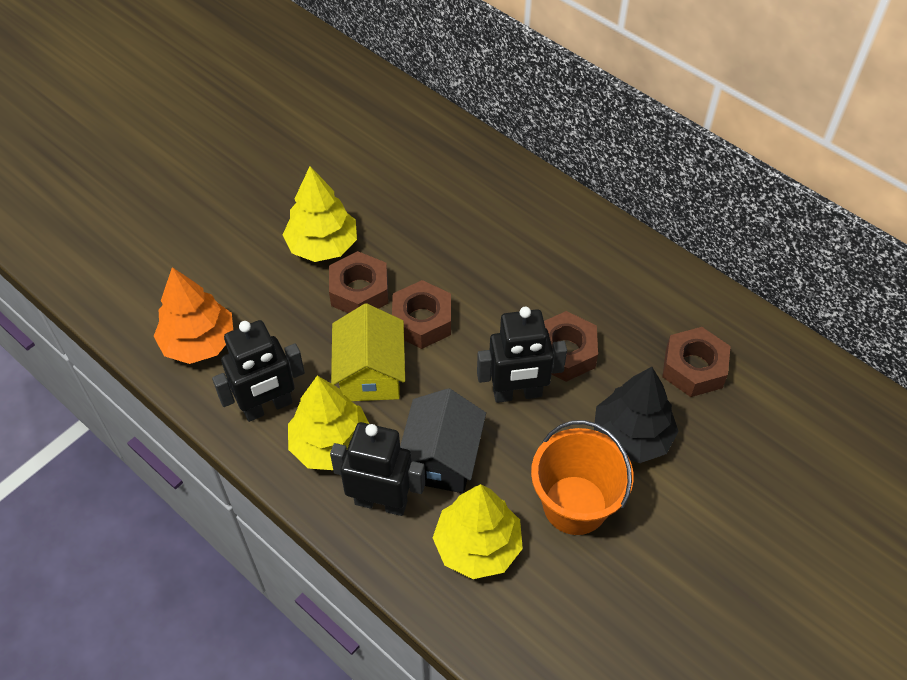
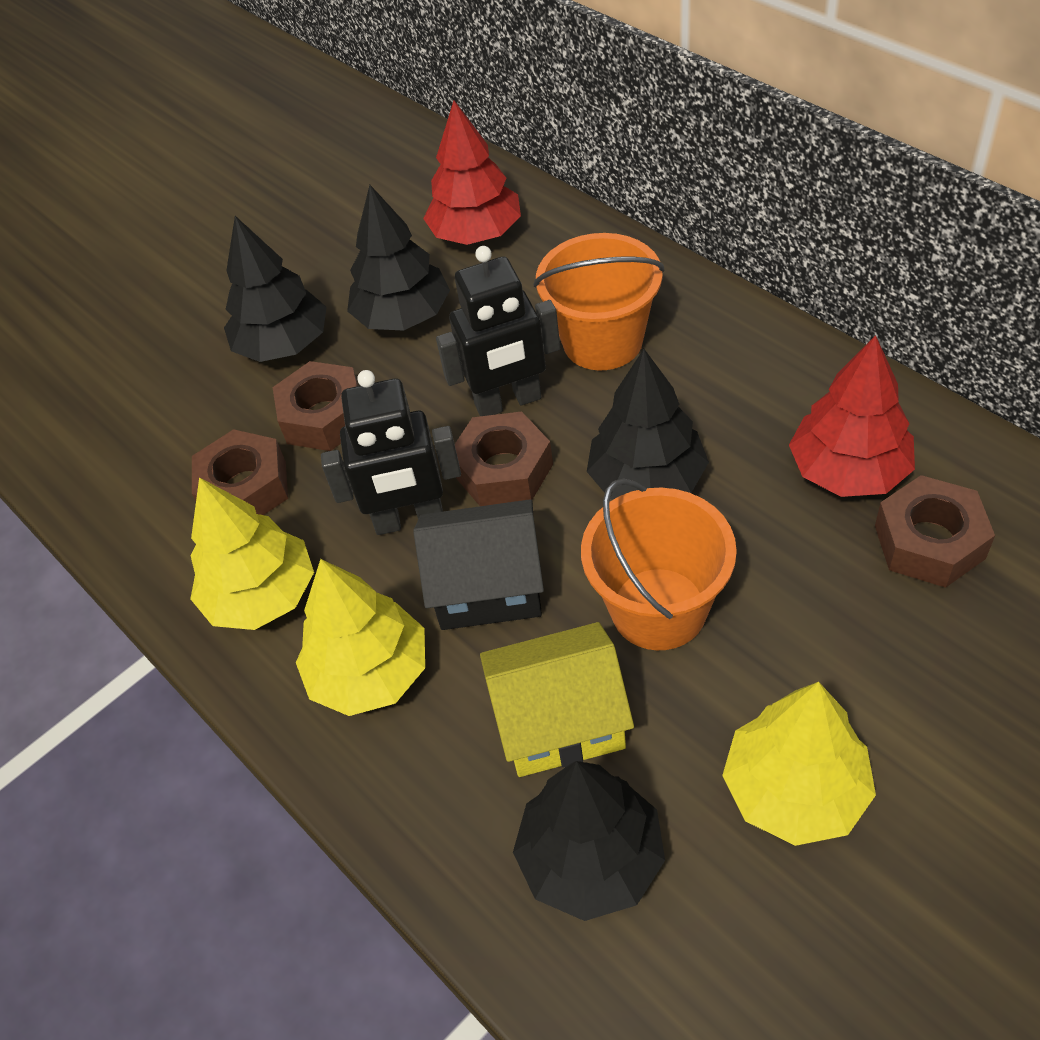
black robot: 3 -> 2
black tree: 1 -> 4
orange bucket: 1 -> 2
orange tree: 1 -> 0
red tree: 0 -> 2

